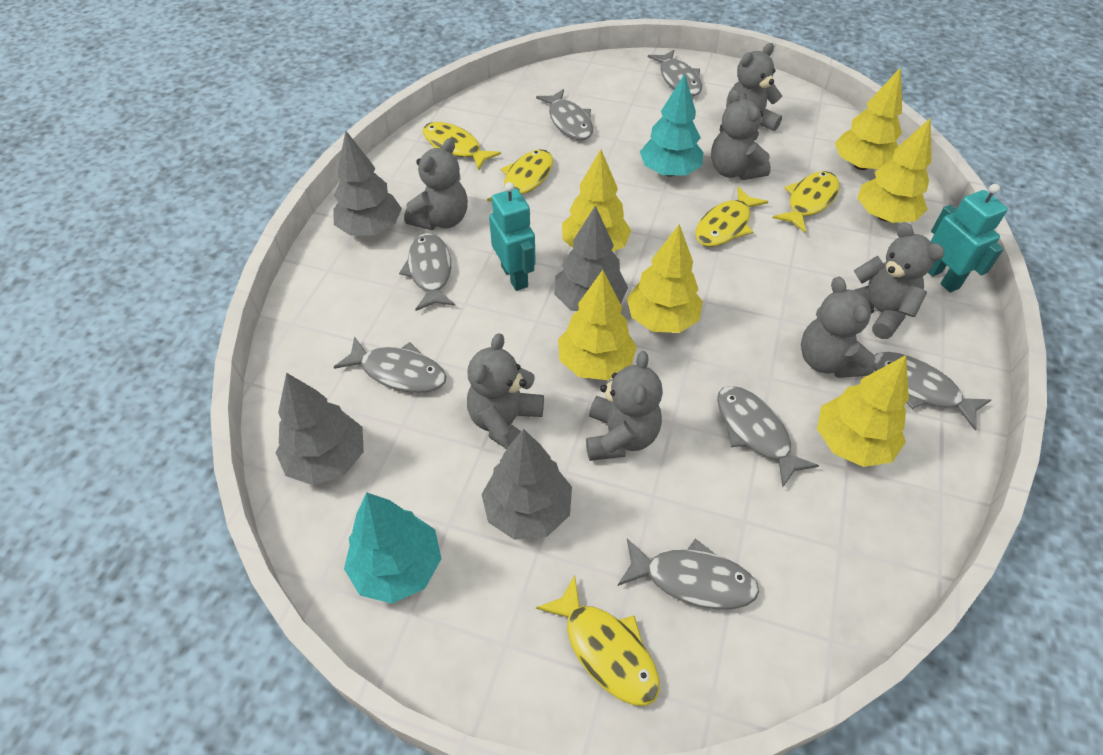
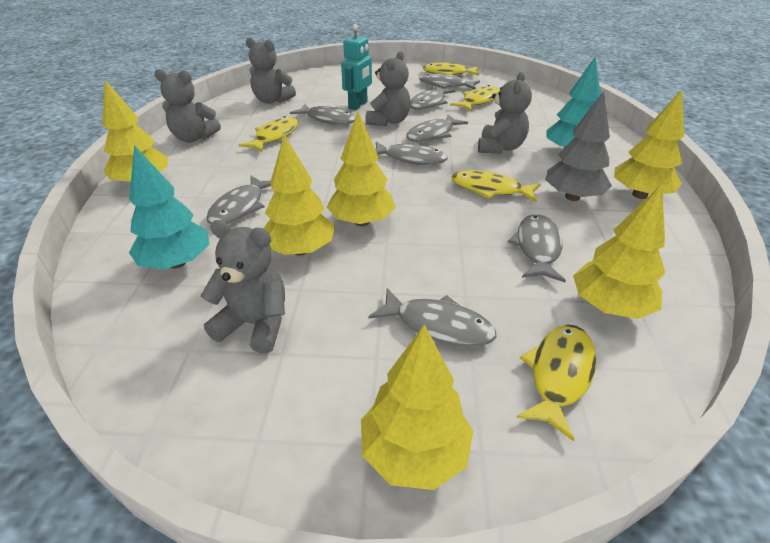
grey fish: 7 -> 8
grey teddy bear: 7 -> 5
grey tree: 4 -> 1
turquoise robot: 2 -> 1

